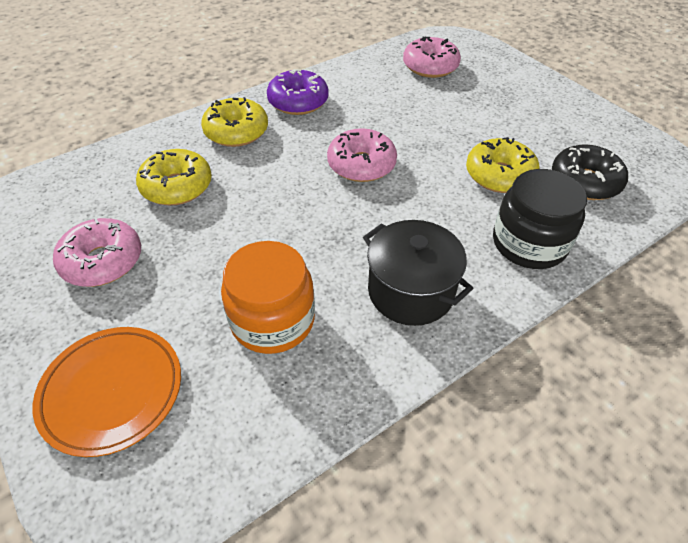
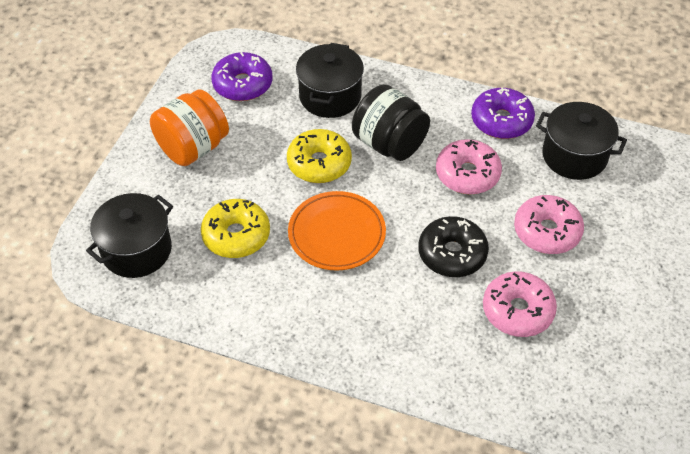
black pot: 1 -> 3
purple donut: 1 -> 2
yellow donut: 3 -> 2

